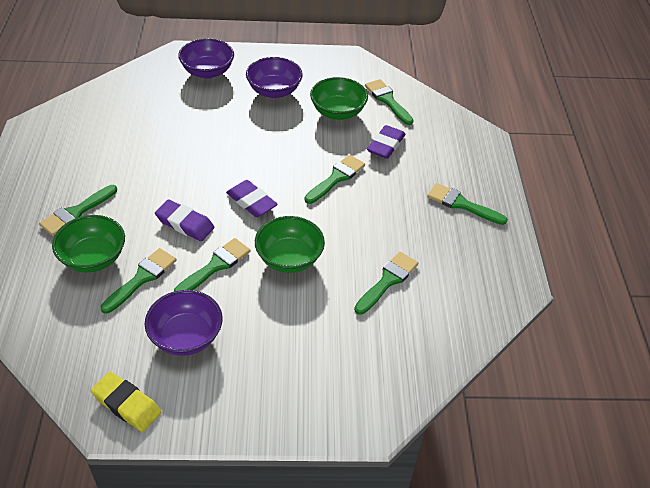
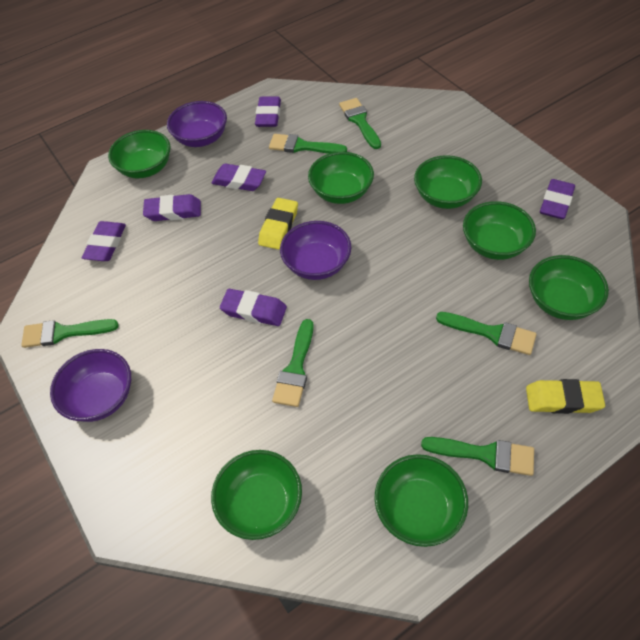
green bowl: 3 -> 7
green brush: 7 -> 6
purple eraser: 3 -> 6
yellow eraser: 1 -> 2

